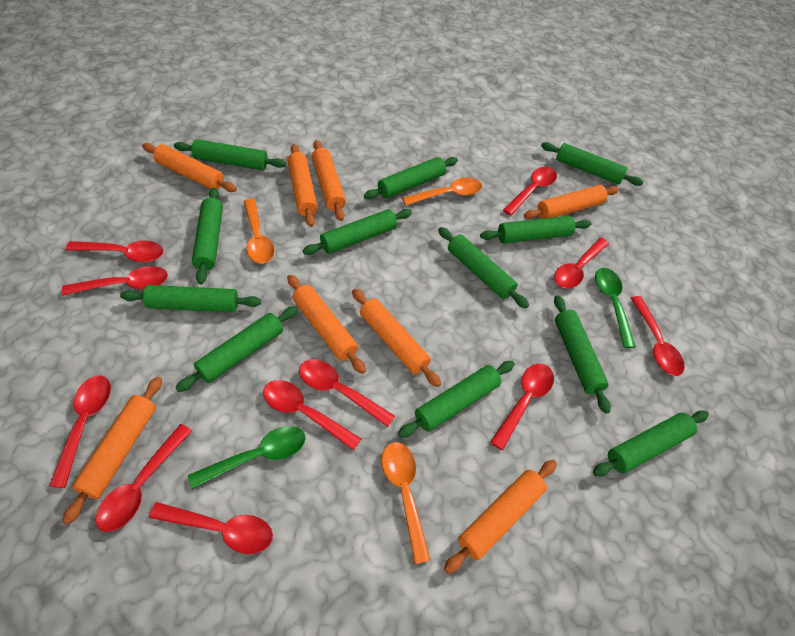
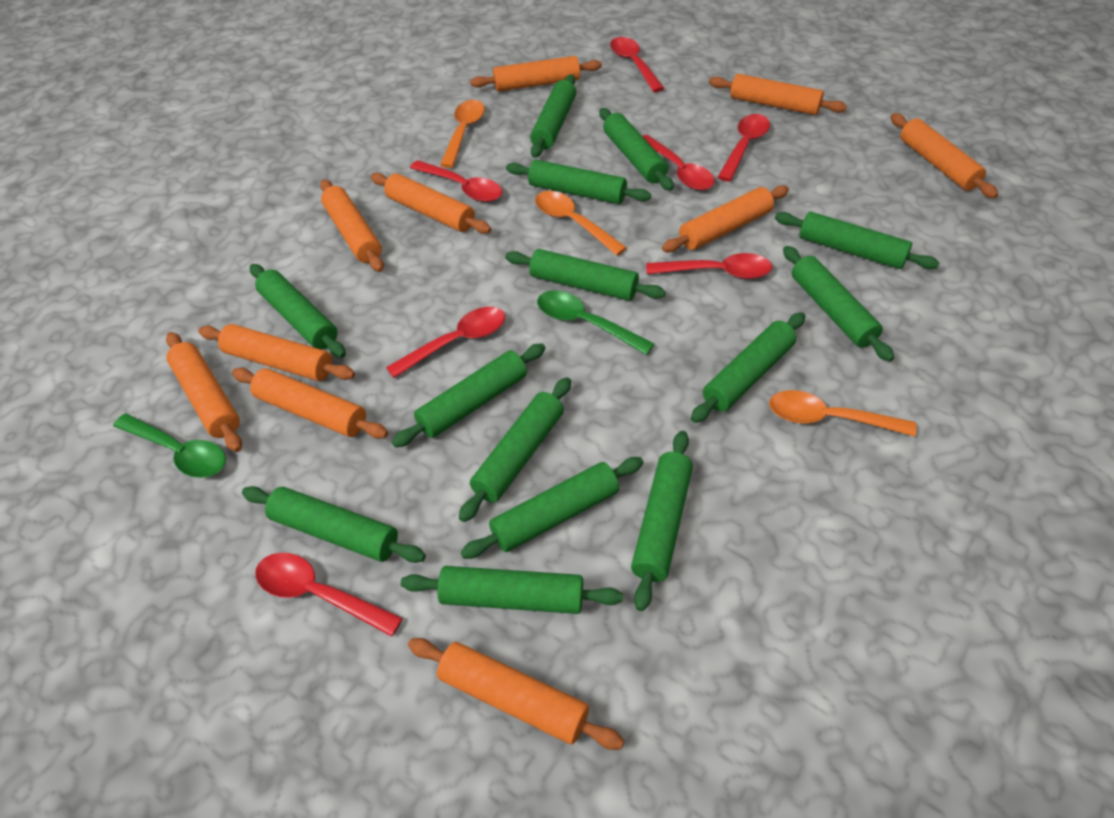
green rolling pin: 12 -> 14
orange rolling pin: 8 -> 10
red spoon: 11 -> 7

